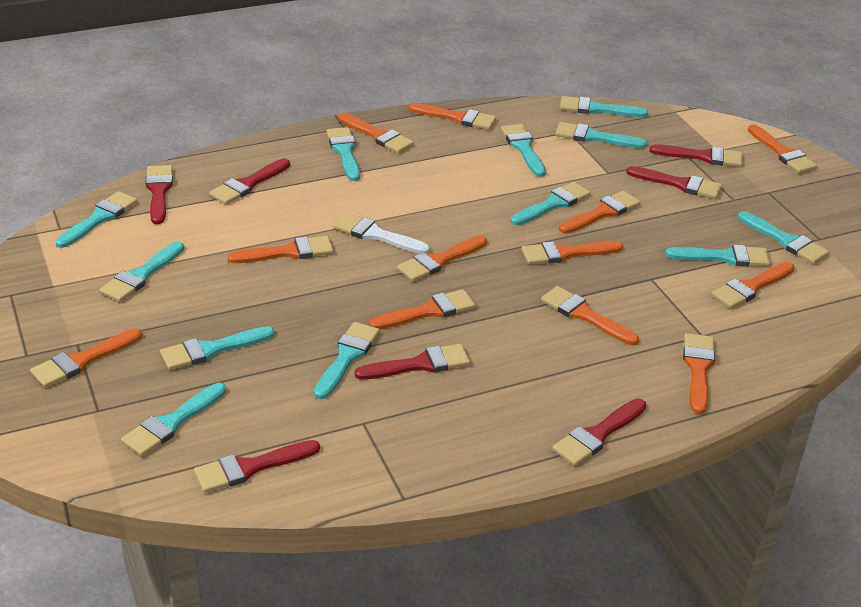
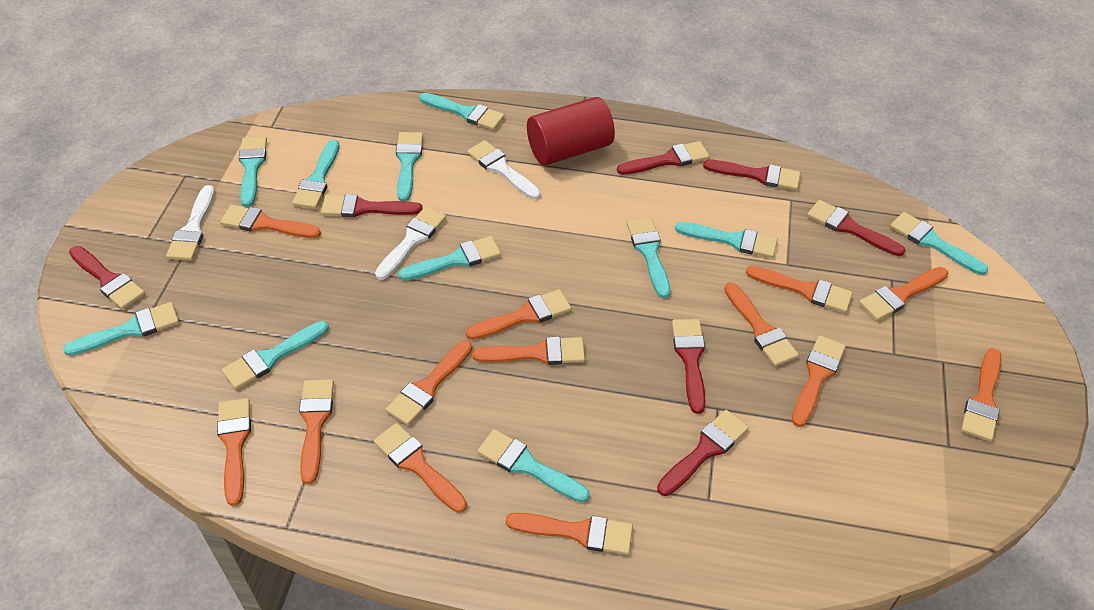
orange brush: 12 -> 13
red cylinder: 0 -> 1
turquoise brush: 12 -> 11
white brush: 1 -> 3

